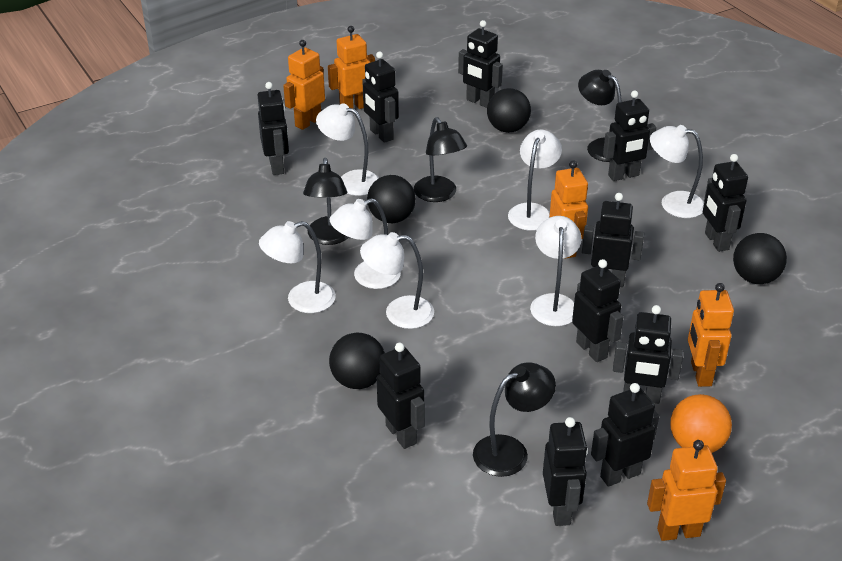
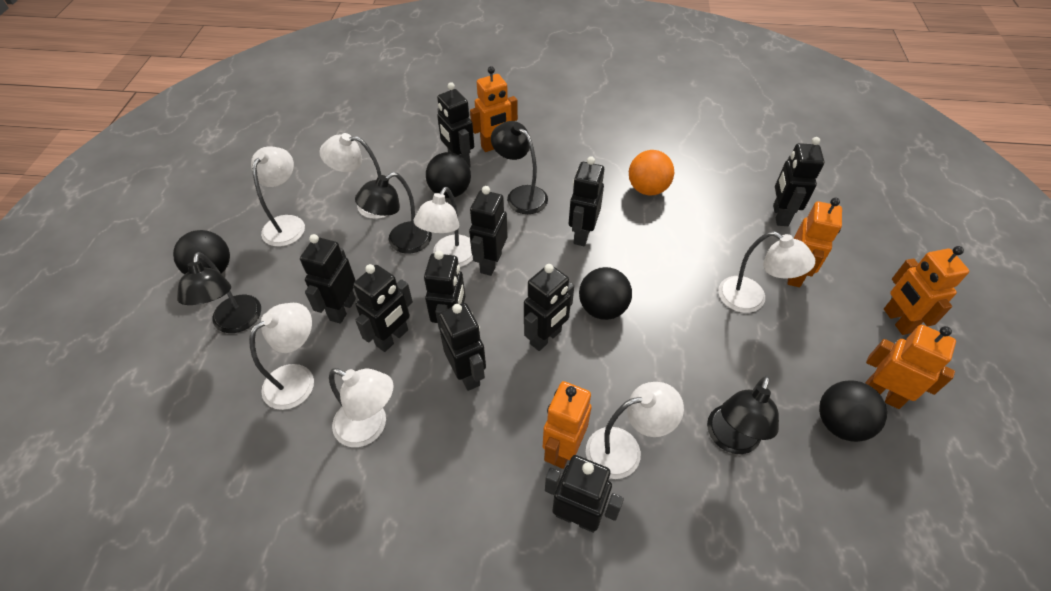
black robot: 11 -> 10

